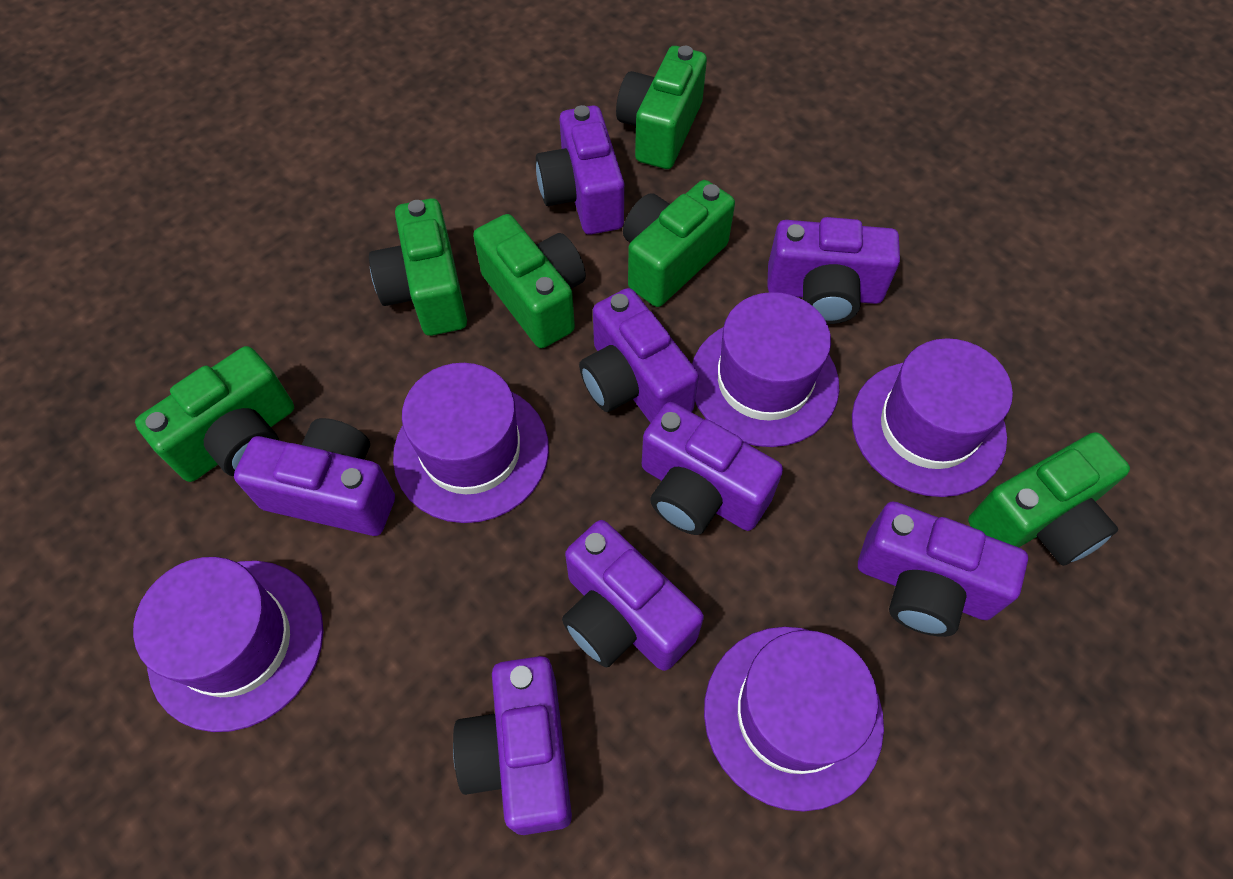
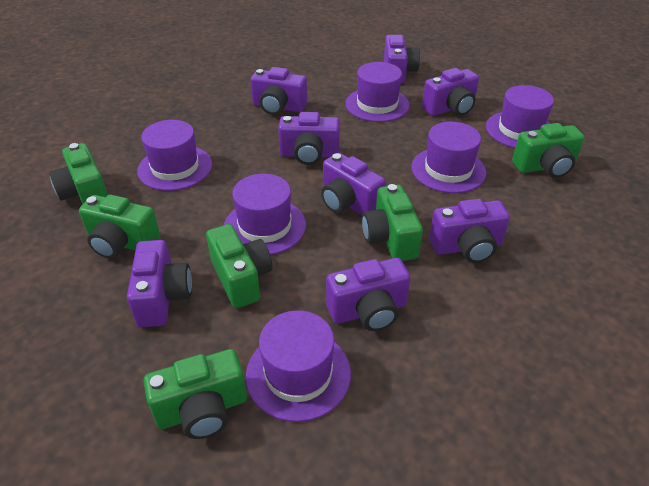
purple hat: 5 -> 6

